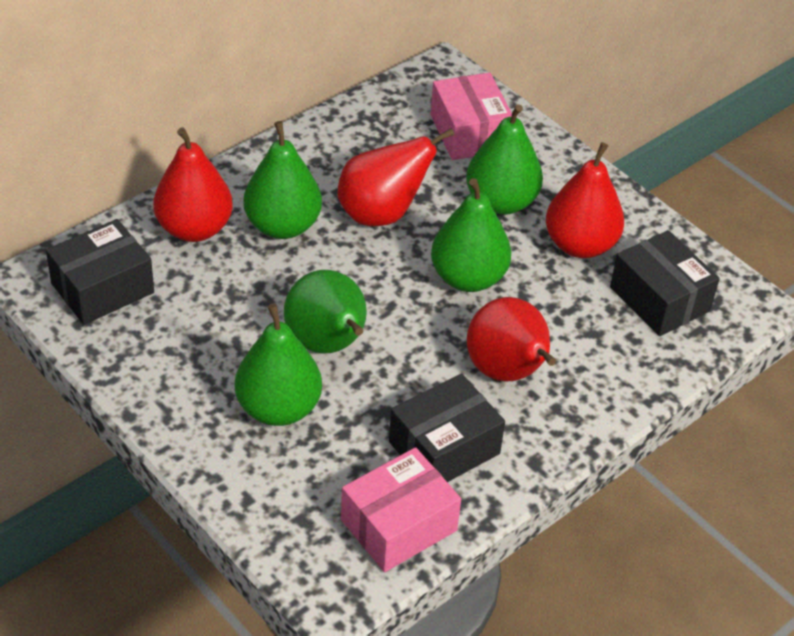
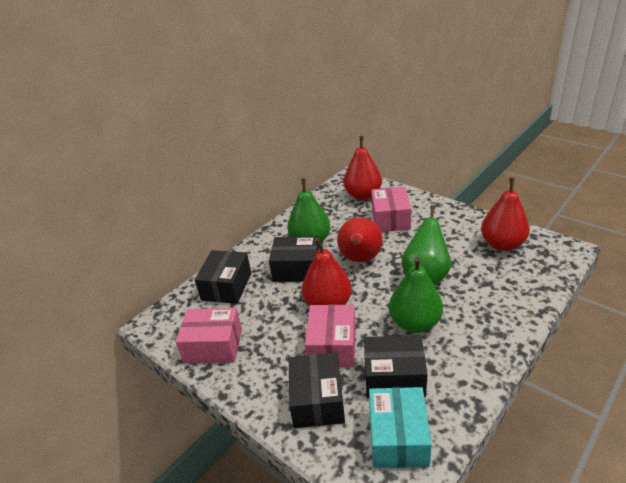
black box: 3 -> 4
green pear: 5 -> 3
pink box: 2 -> 3
turquoise box: 0 -> 1

